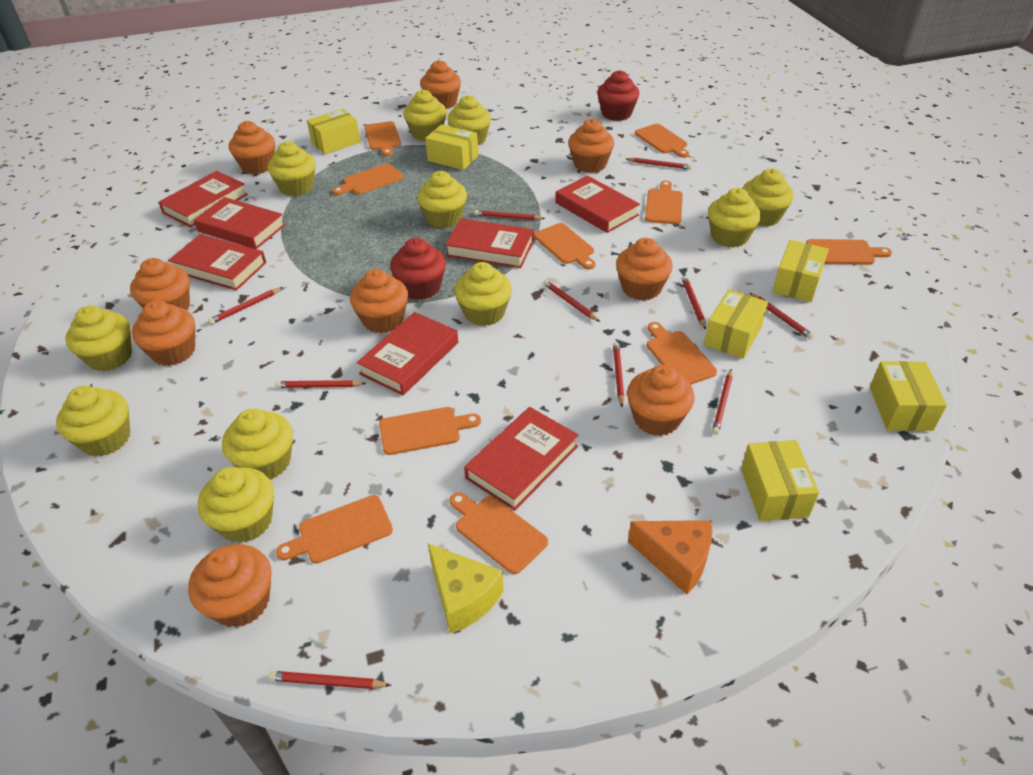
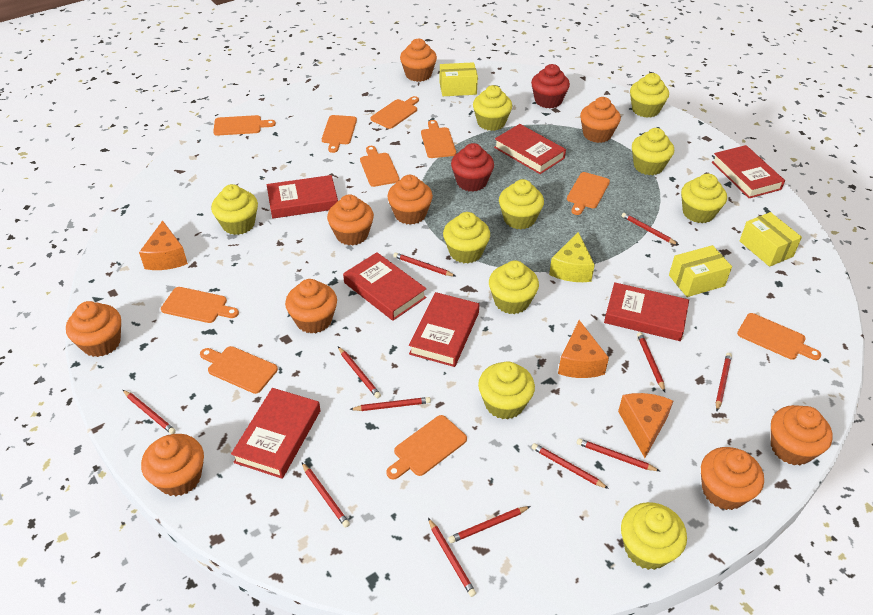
orange cheese: 1 -> 3
red pencil: 10 -> 12
yellow box: 6 -> 3
yellow cupcake: 11 -> 10

